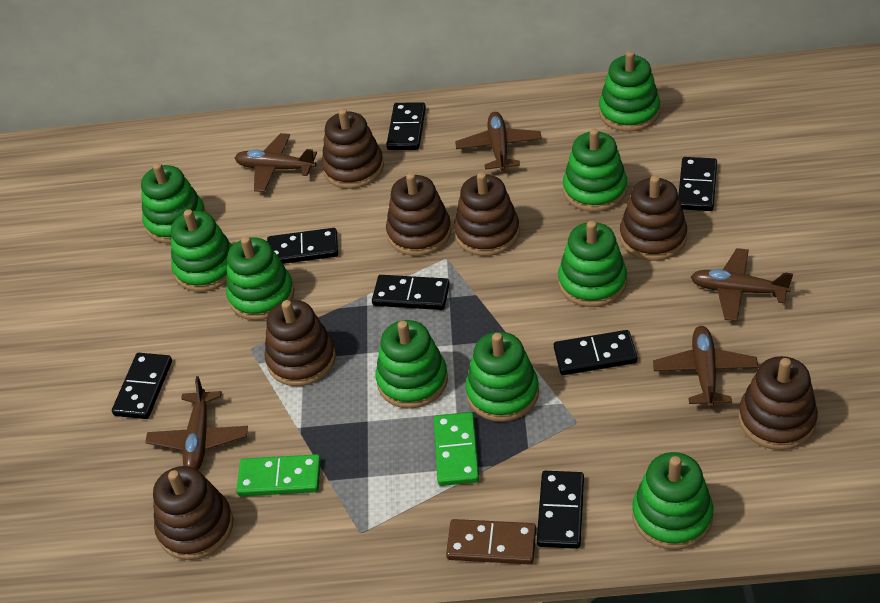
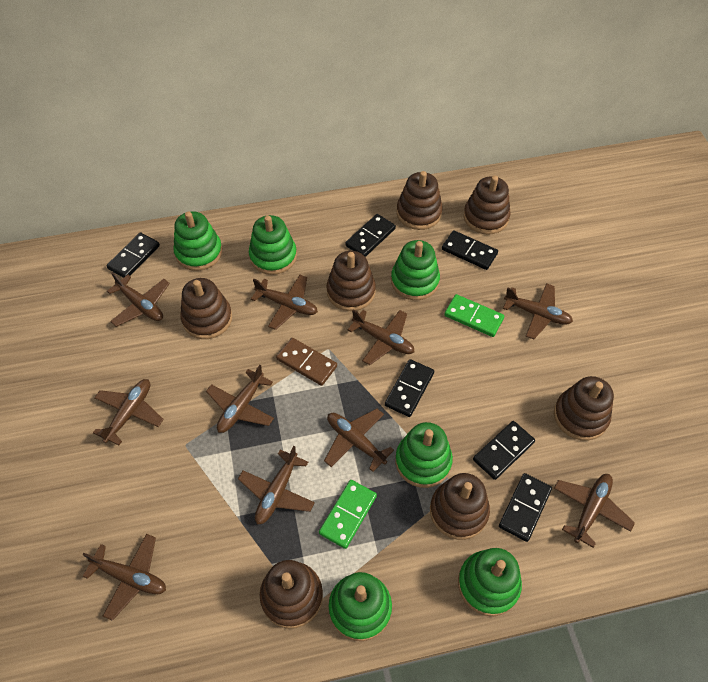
black domino: 7 -> 6
brown plane: 5 -> 10
green stacking toy: 9 -> 6

